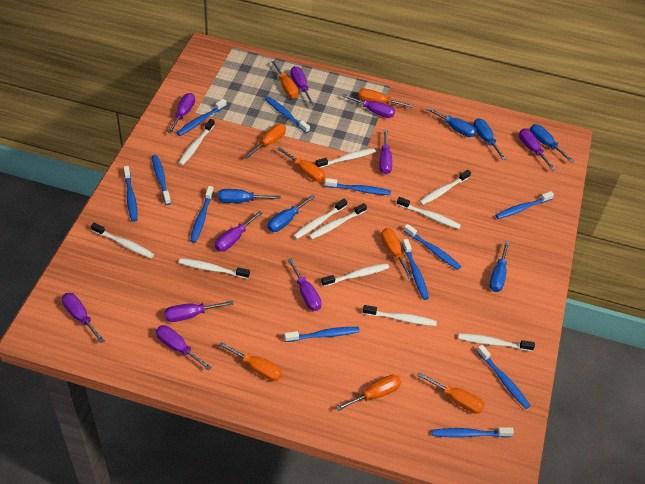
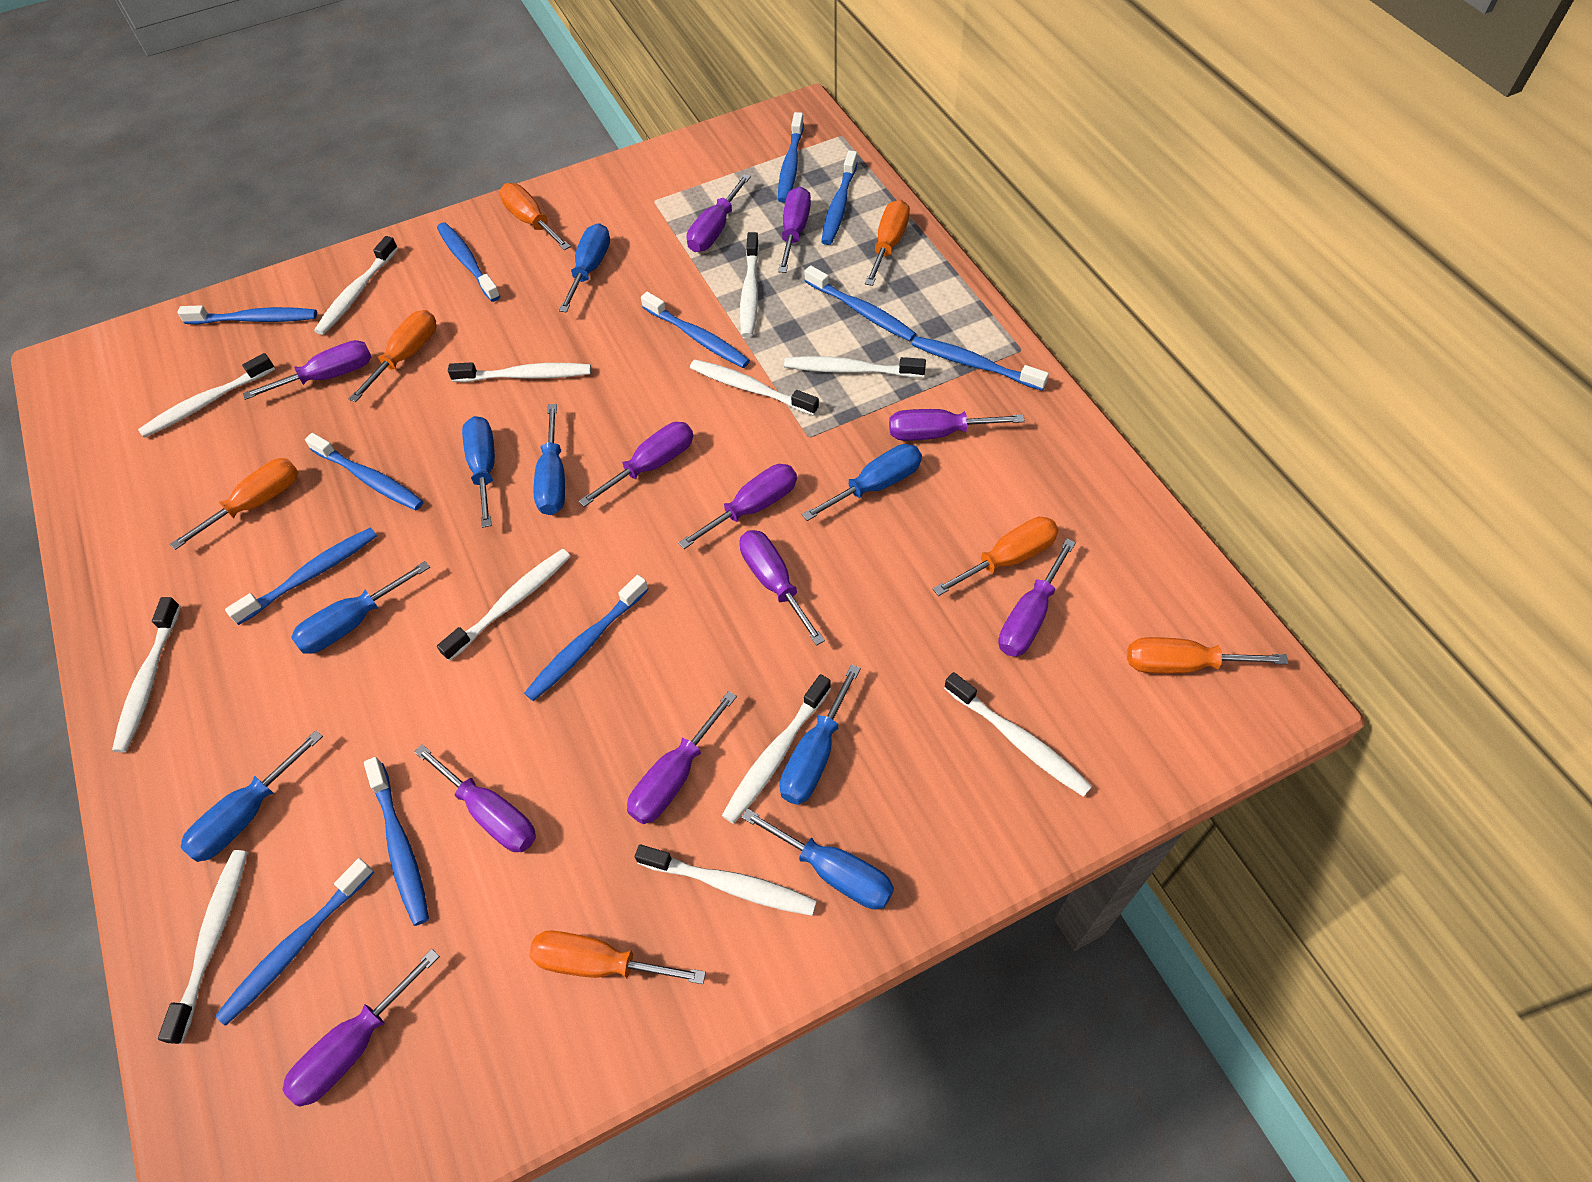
blue screwdriver: 6 -> 8
orange screwdriver: 8 -> 7
purple screwdriver: 10 -> 11
white toothbrush: 11 -> 12

